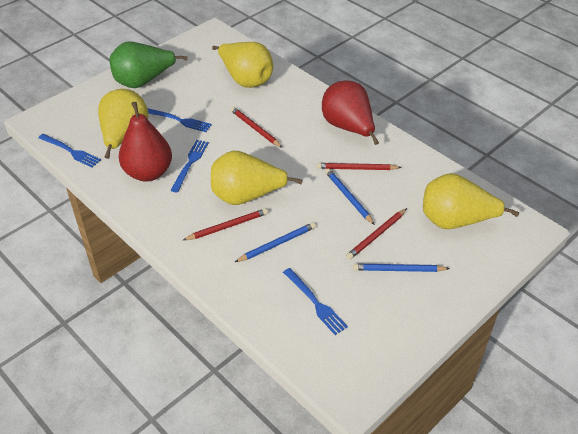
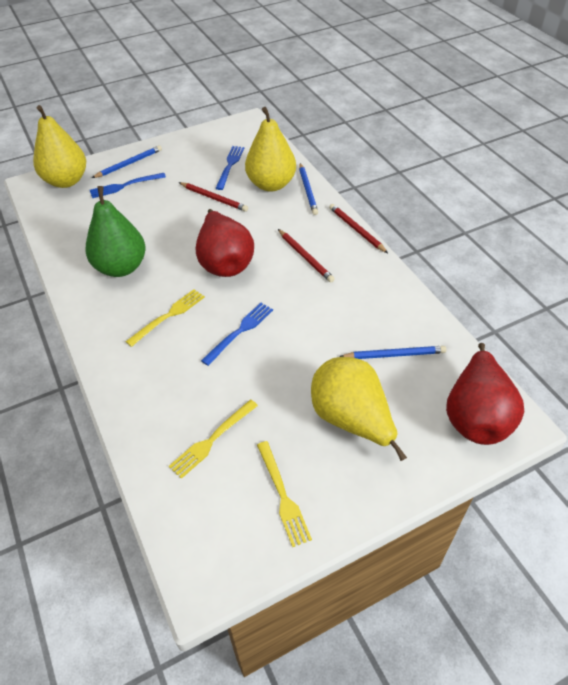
blue fork: 4 -> 3
red pencil: 4 -> 3
yellow fork: 0 -> 3
yellow pear: 4 -> 3

